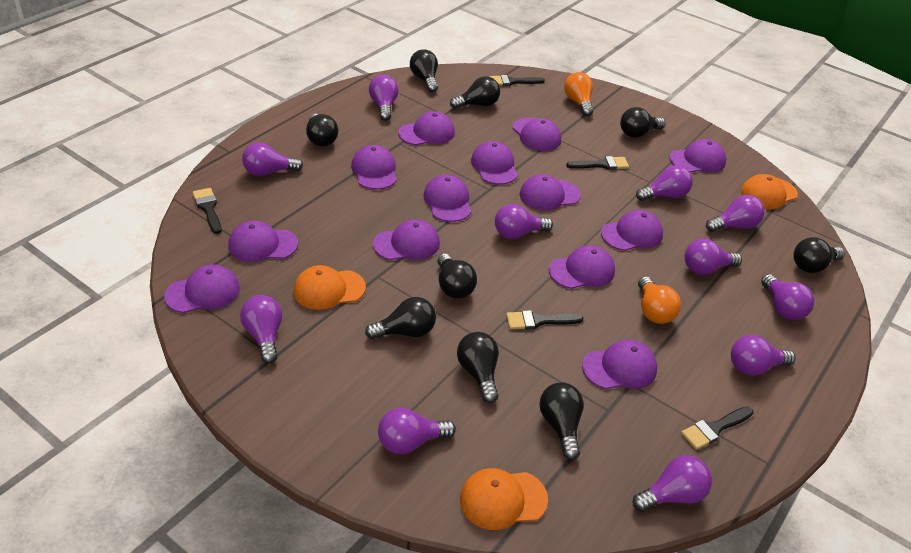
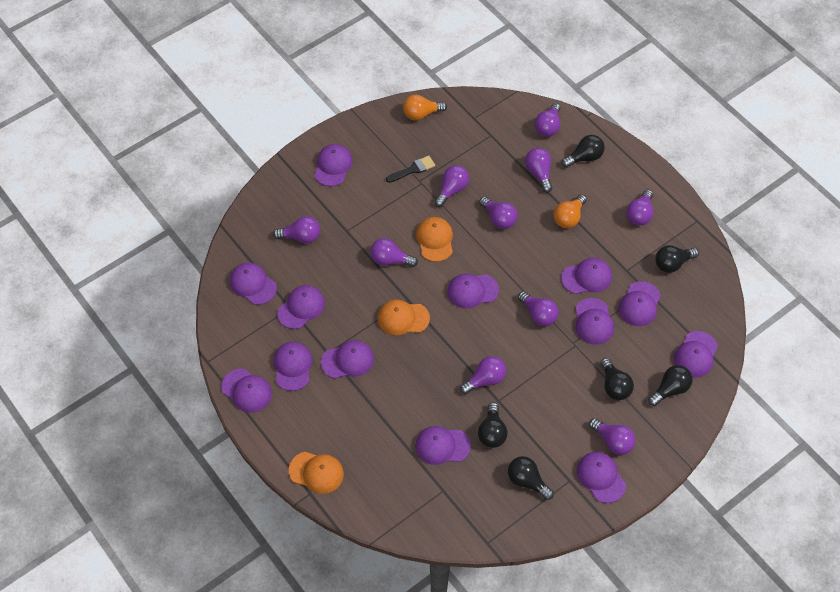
black brush: 5 -> 1
black light bulb: 9 -> 6
purple light bulb: 11 -> 10

